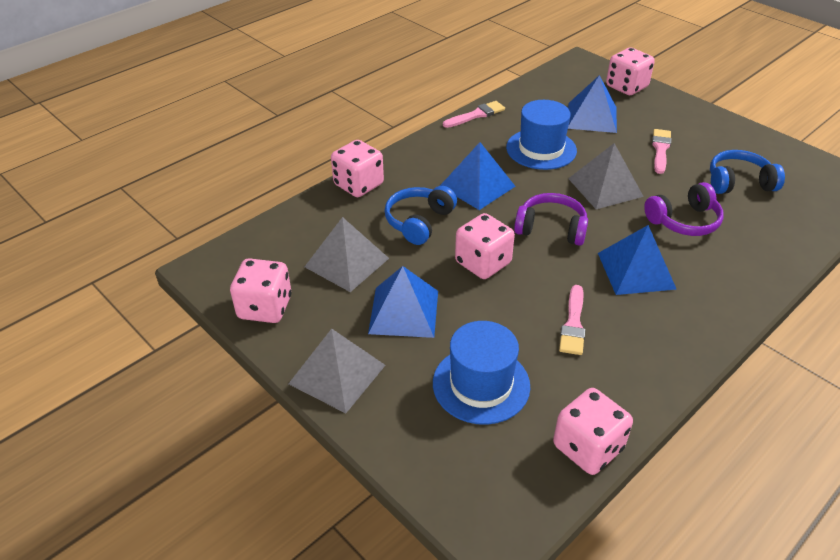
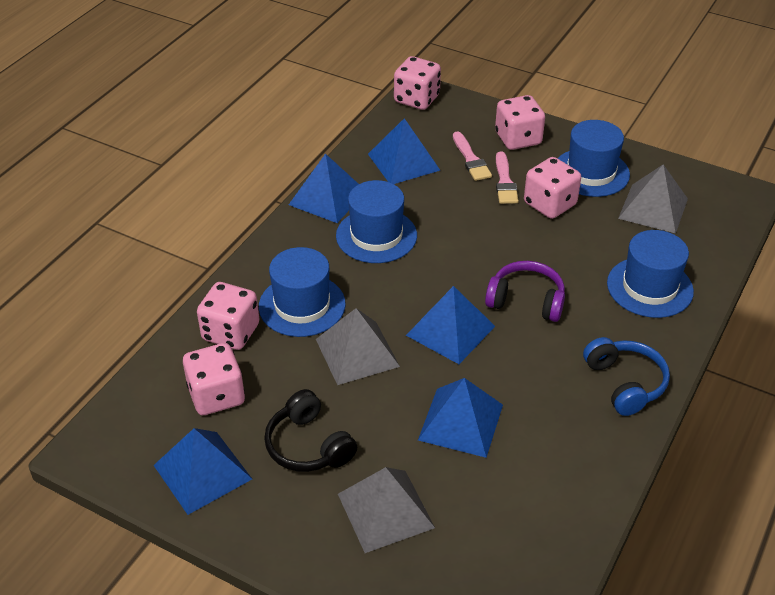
black headphones: 0 -> 1
blue hat: 2 -> 4
blue headphones: 2 -> 1
blue pyramid: 4 -> 5
pink brush: 3 -> 2
purple headphones: 2 -> 1

